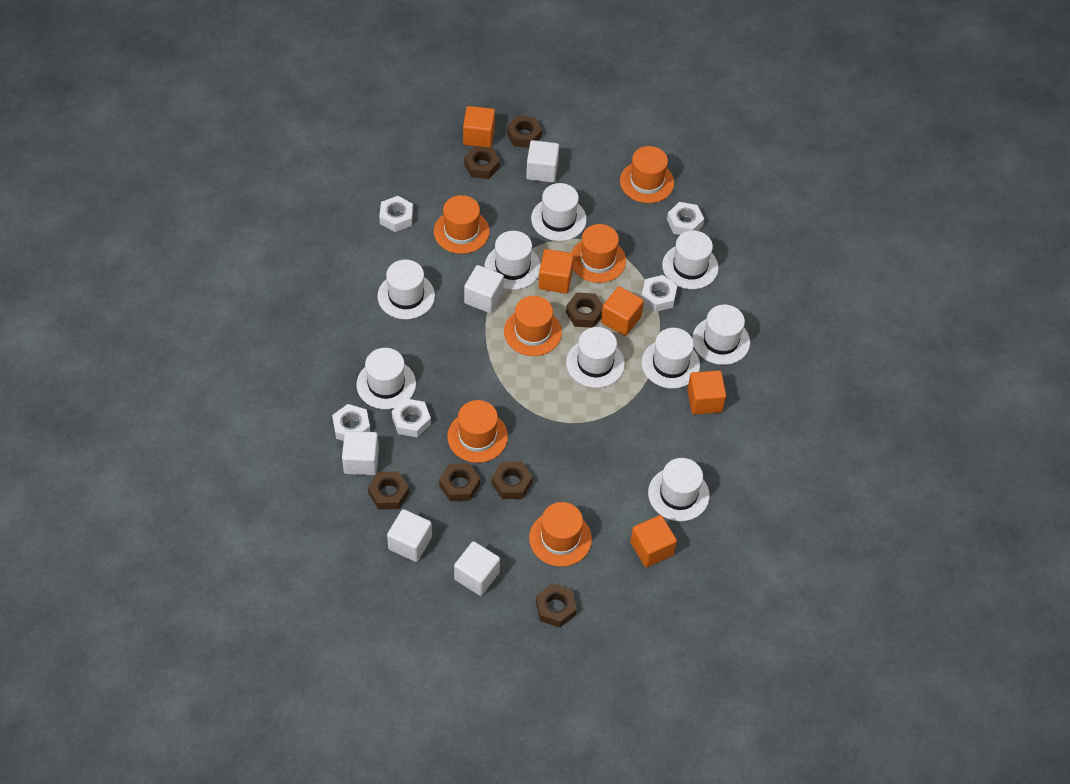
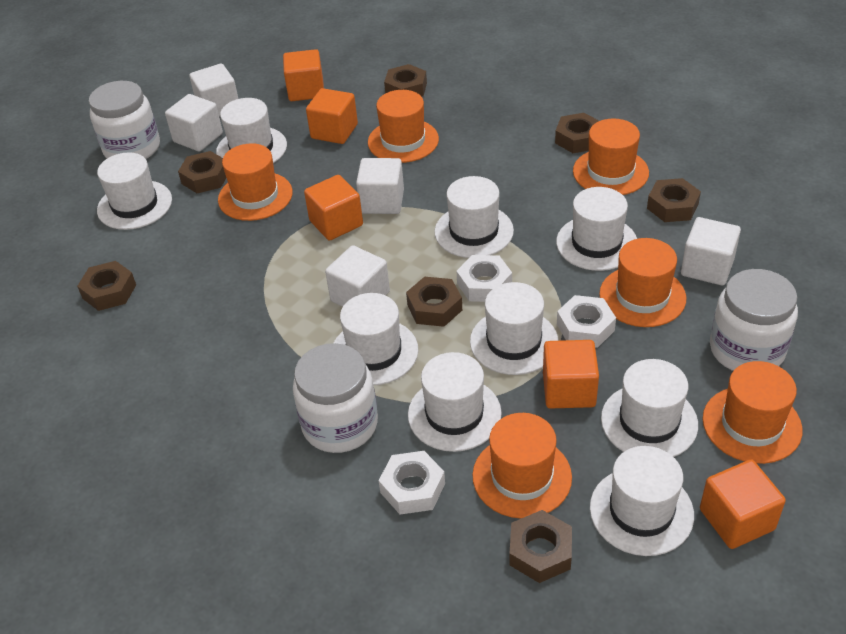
white jar: 0 -> 3
white nut: 5 -> 3

